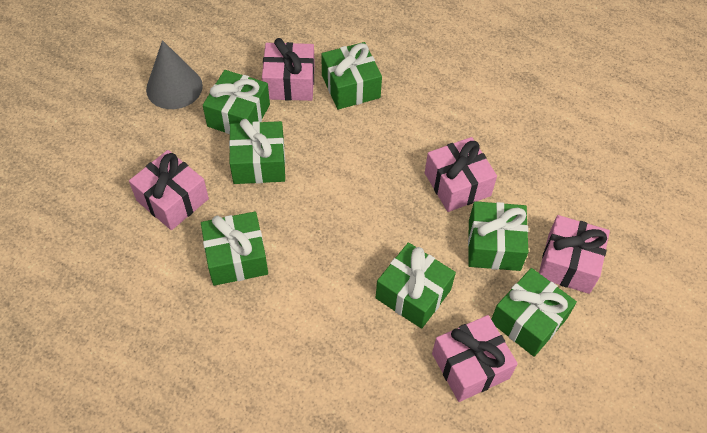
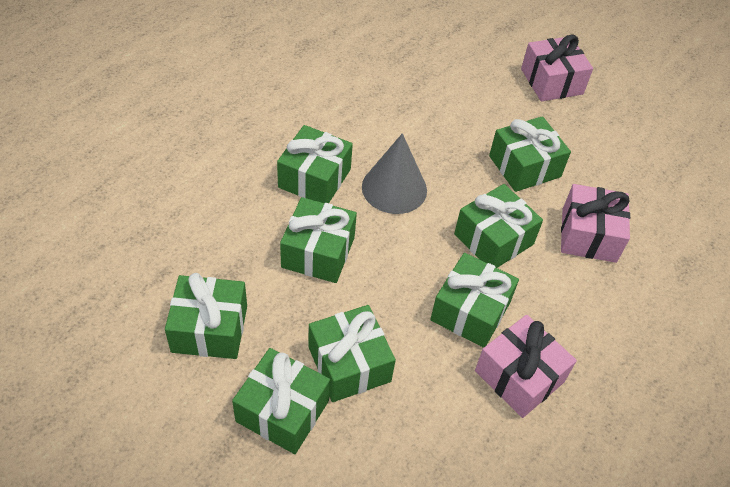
green gift: 7 -> 8
pink gift: 5 -> 3

